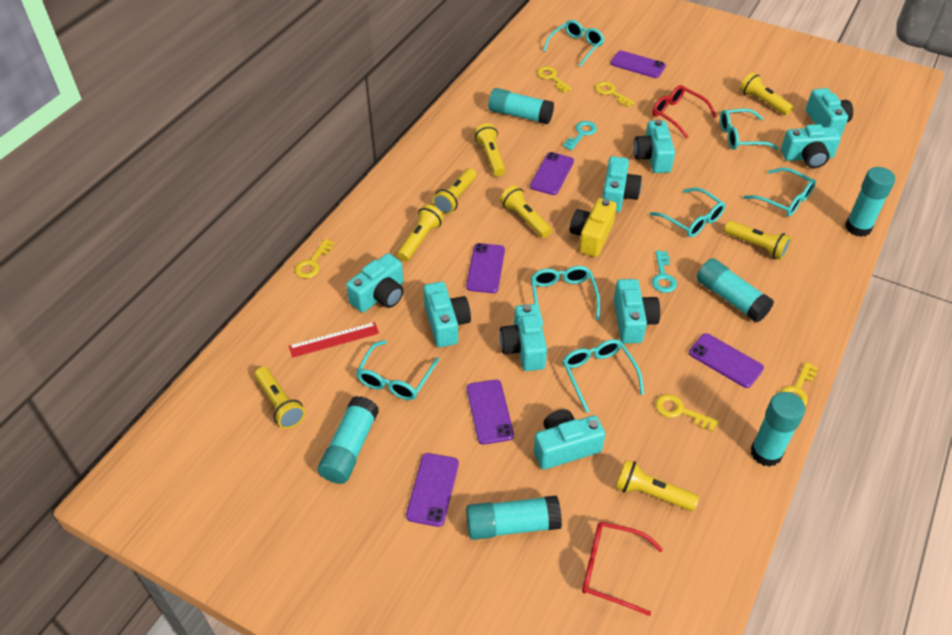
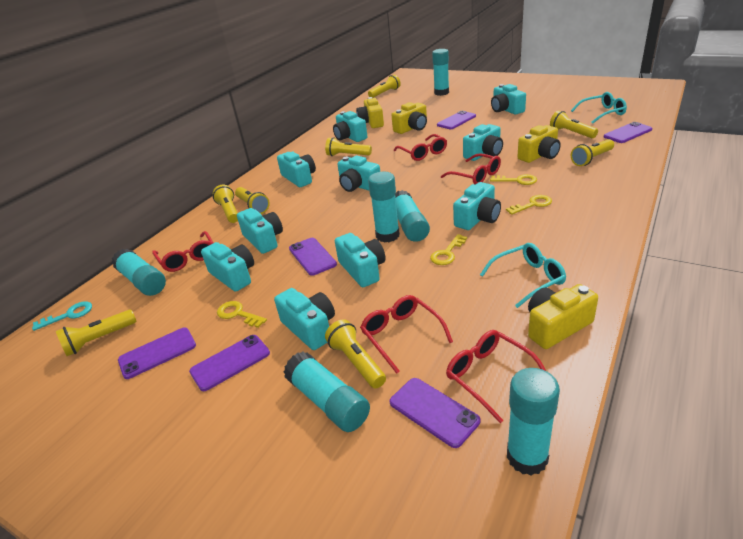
red glasses: 2 -> 5
red ruler: 1 -> 0
turquoise camera: 9 -> 10
turquoise glasses: 7 -> 2
turquoise key: 2 -> 1
yellow camera: 1 -> 4
yellow key: 5 -> 4

